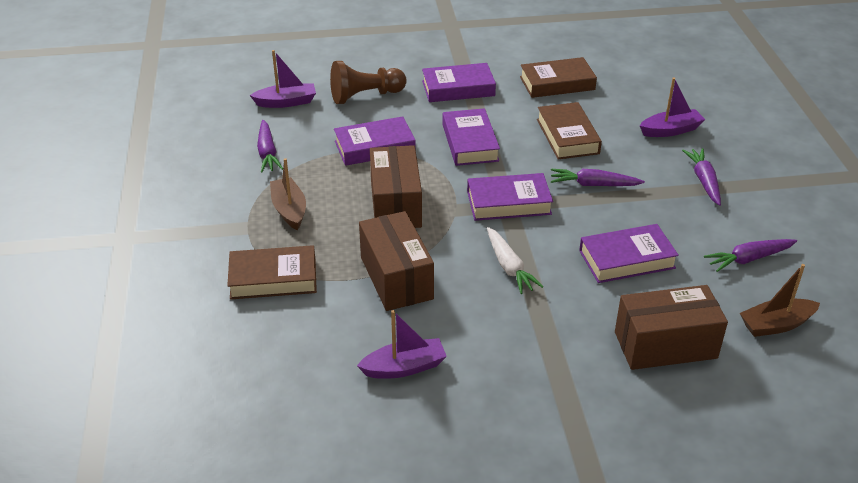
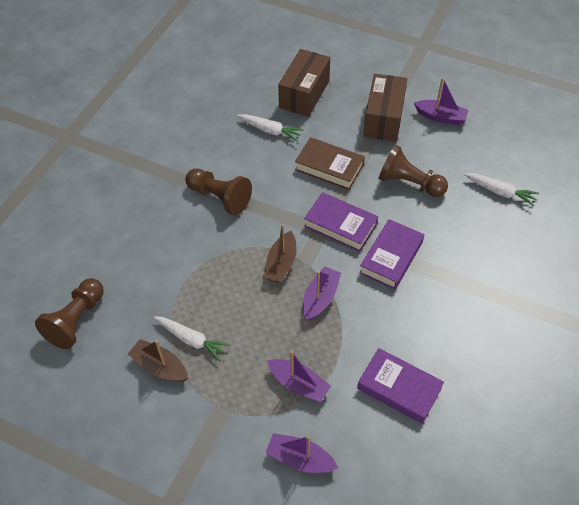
brown book: 3 -> 1
brown box: 3 -> 2
brown pawn: 1 -> 3
purple boat: 3 -> 4
purple book: 5 -> 3
purple carrot: 4 -> 0
white carrot: 1 -> 3

